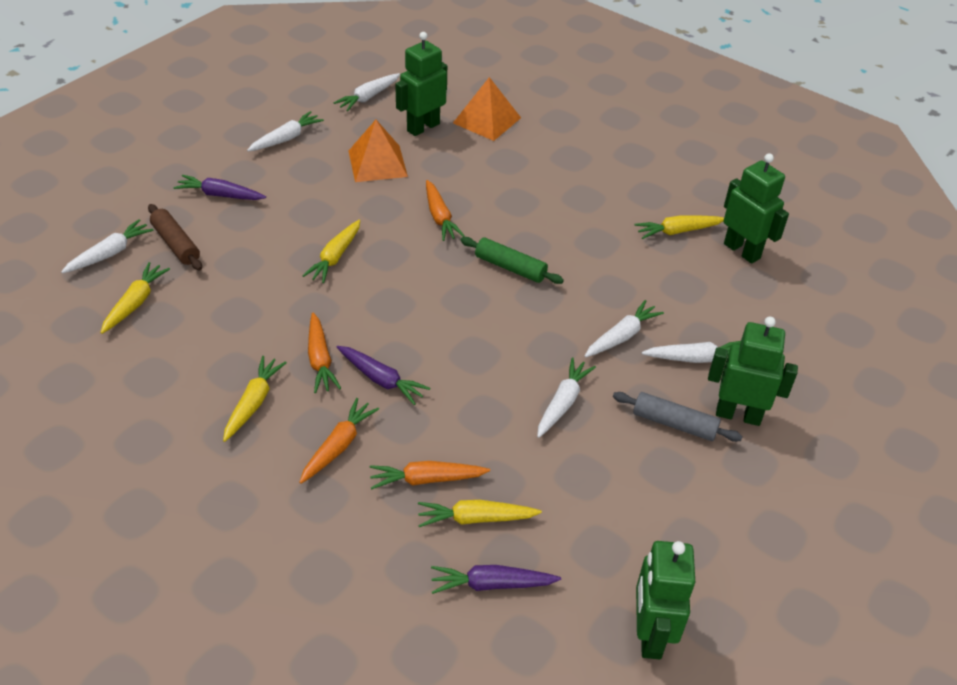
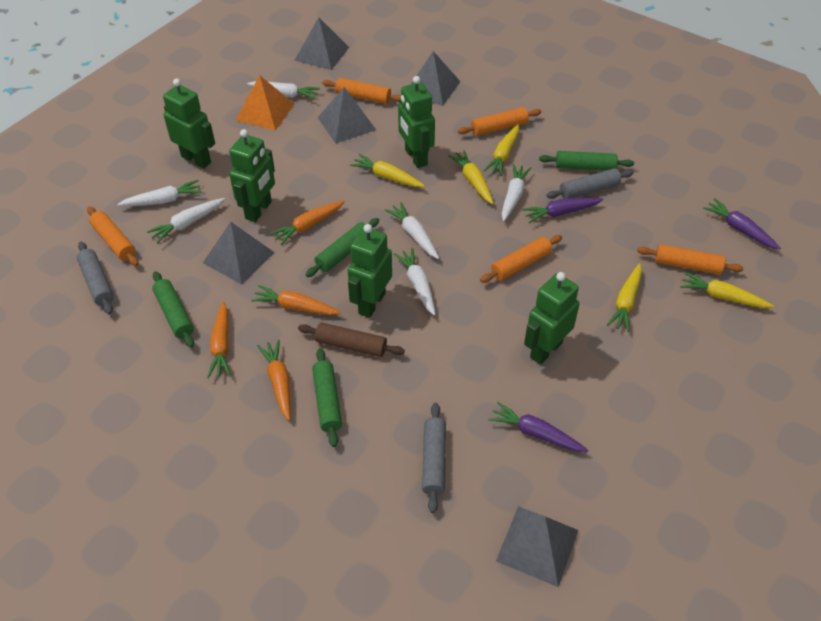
green robot: 4 -> 5
green rolling pin: 1 -> 4
grey pyramid: 0 -> 5
grey rolling pin: 1 -> 3
orange pyramid: 2 -> 1
orange rolling pin: 0 -> 5

